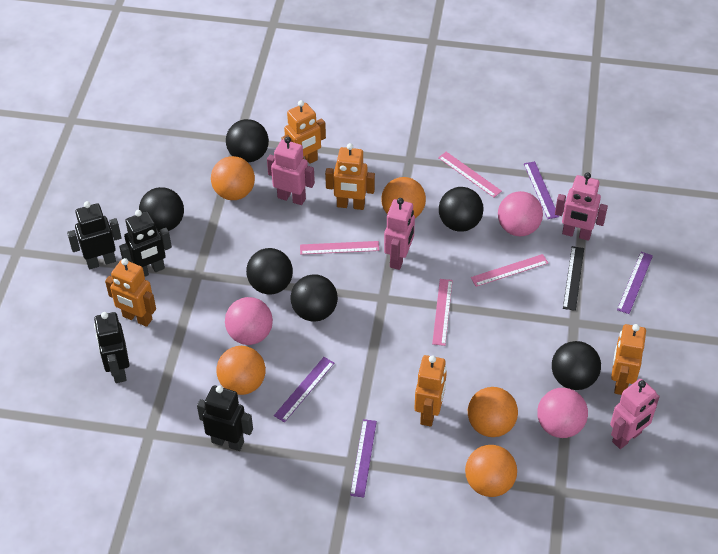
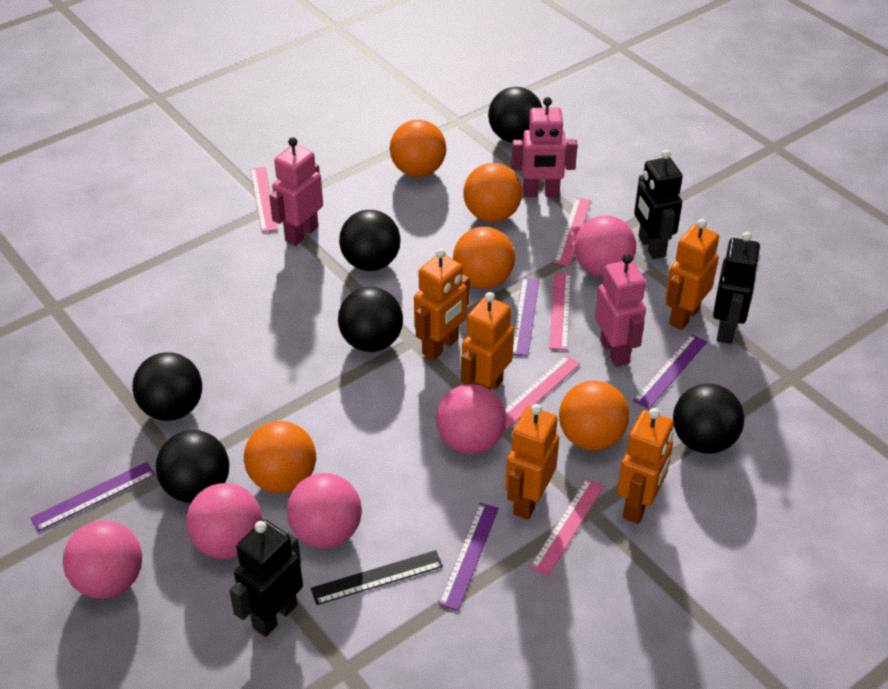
black robot: 4 -> 3
pink ball: 3 -> 5
pink robot: 4 -> 3
pink ruler: 4 -> 5

